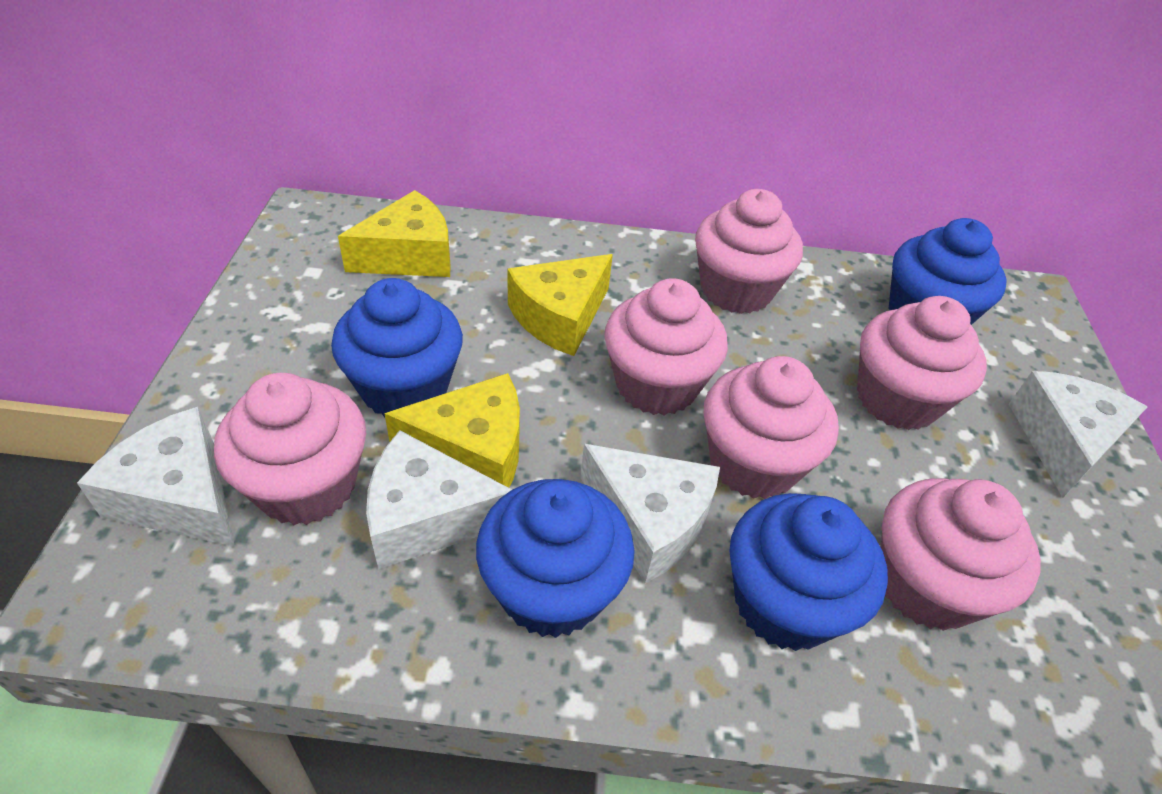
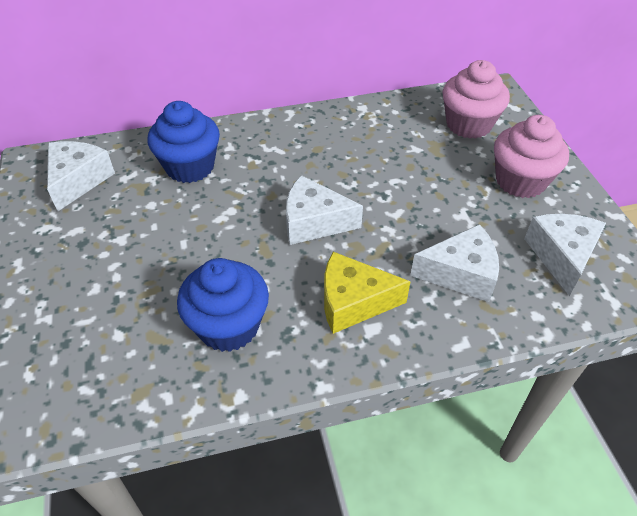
blue cupcake: 4 -> 2
pink cupcake: 6 -> 2
yellow cheese: 3 -> 1

